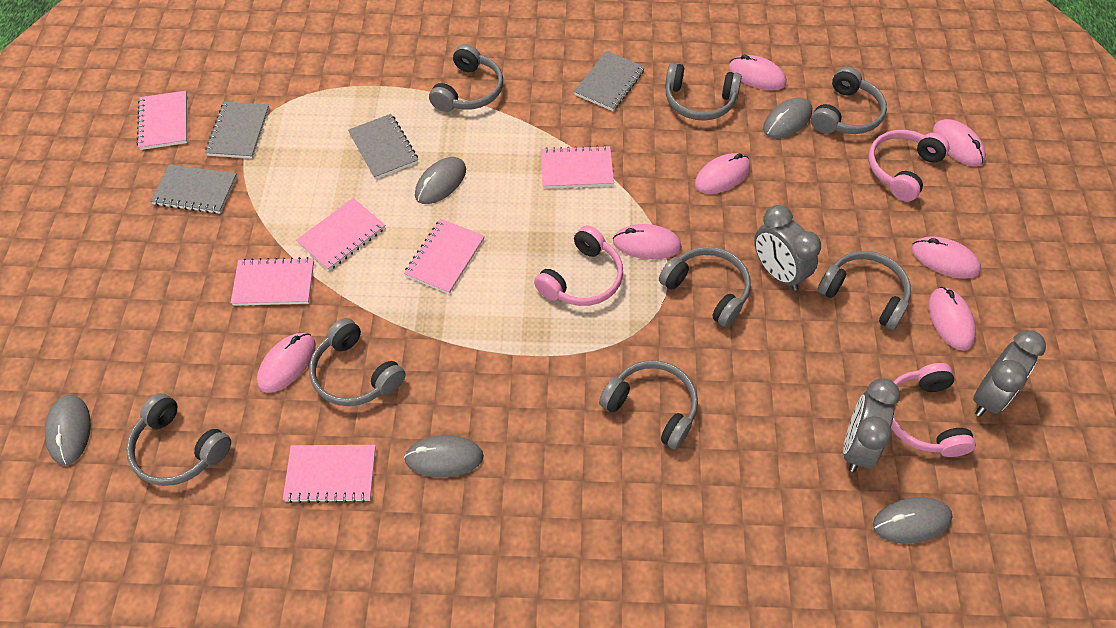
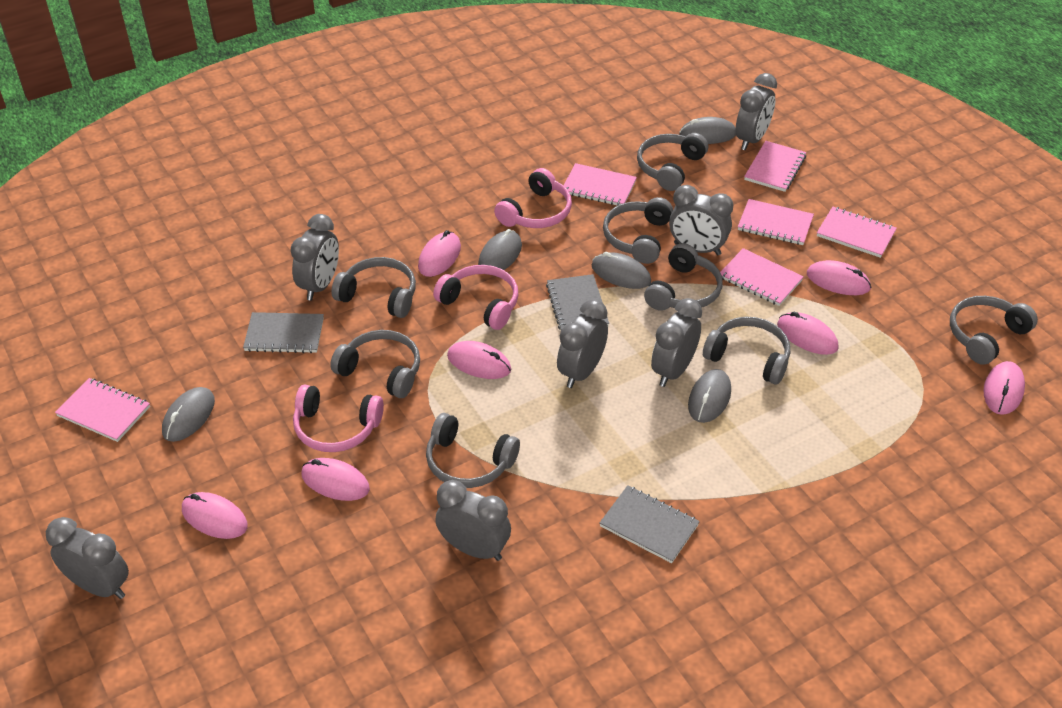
grey clock: 3 -> 7
grey notebook: 4 -> 3

